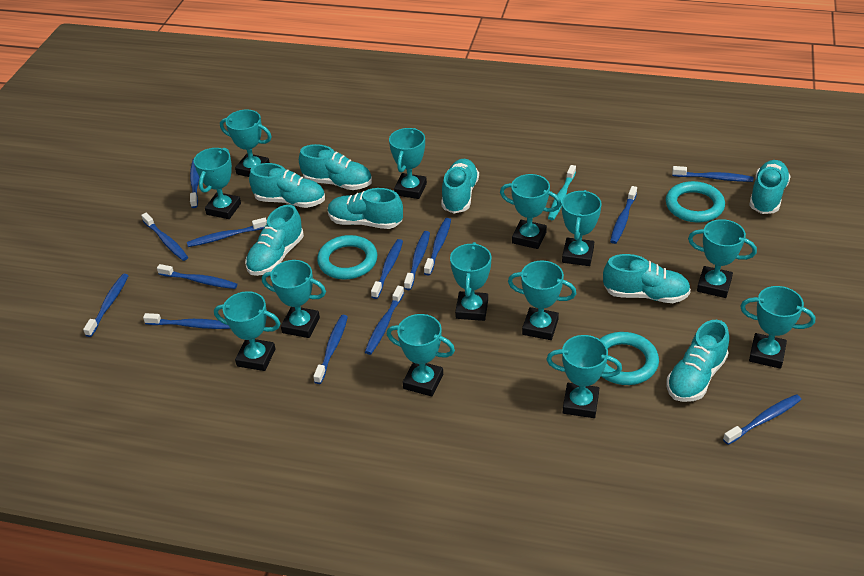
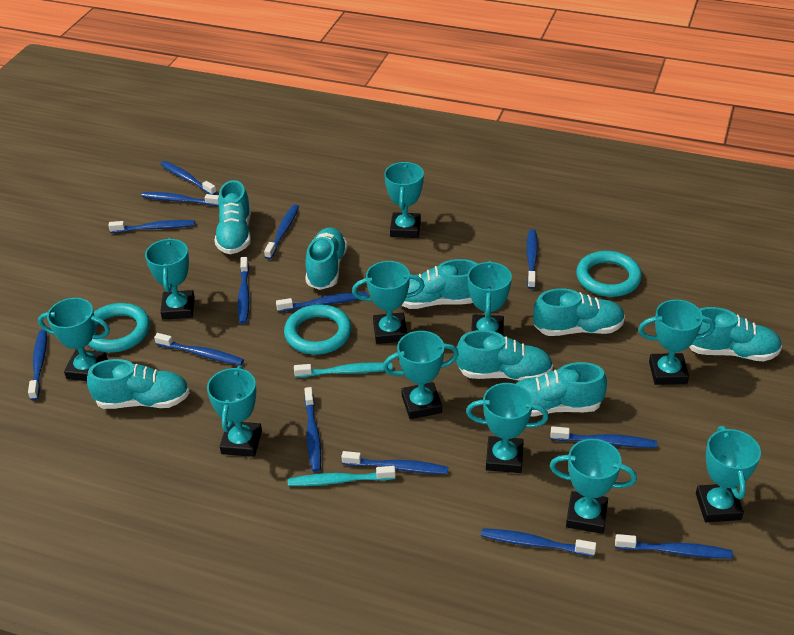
turquoise toothbrush: 1 -> 2
turquoise trophy: 13 -> 11

